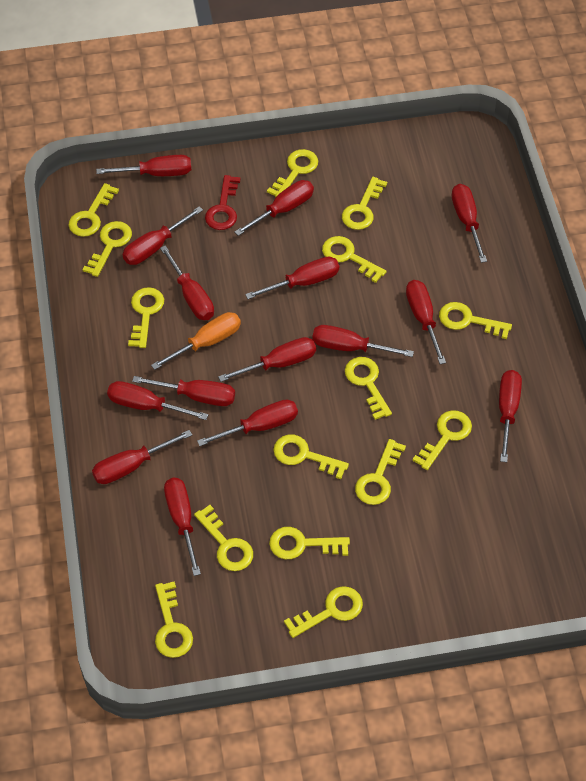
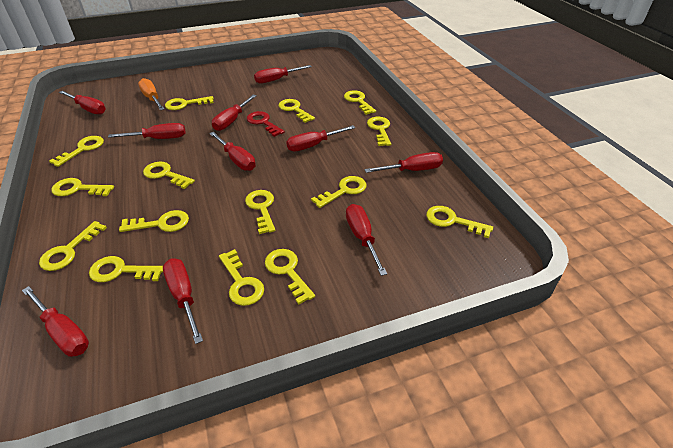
red screwdriver: 15 -> 10

